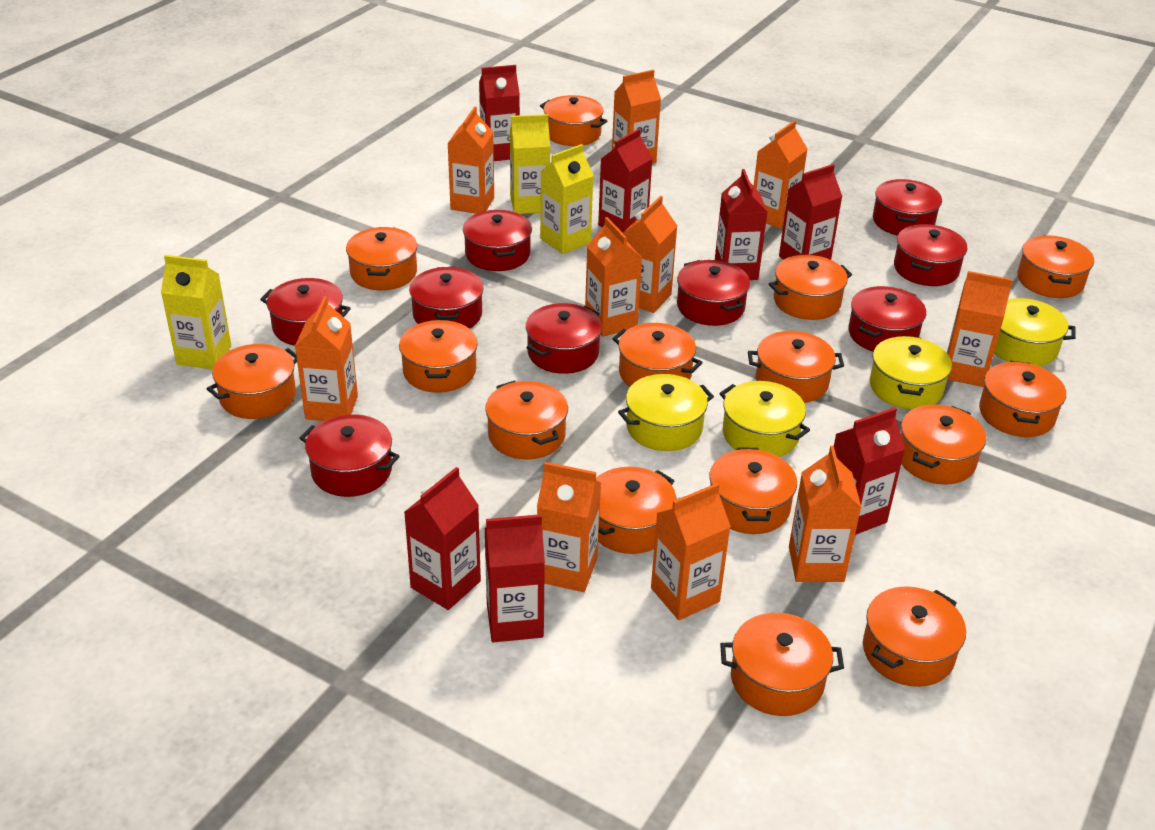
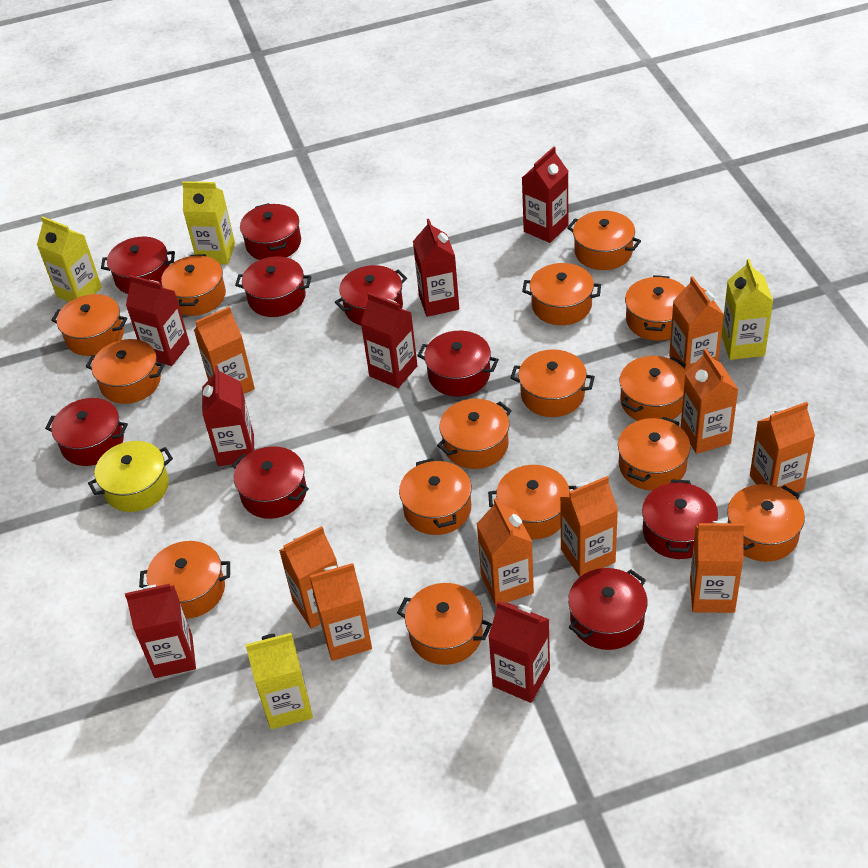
orange carton: 10 -> 9
yellow carton: 3 -> 4
yellow pot: 4 -> 1

